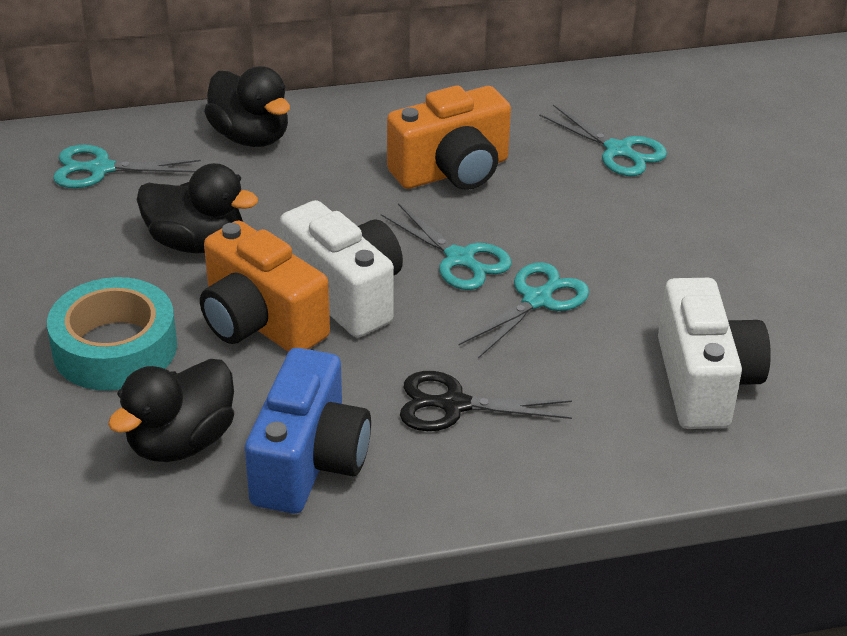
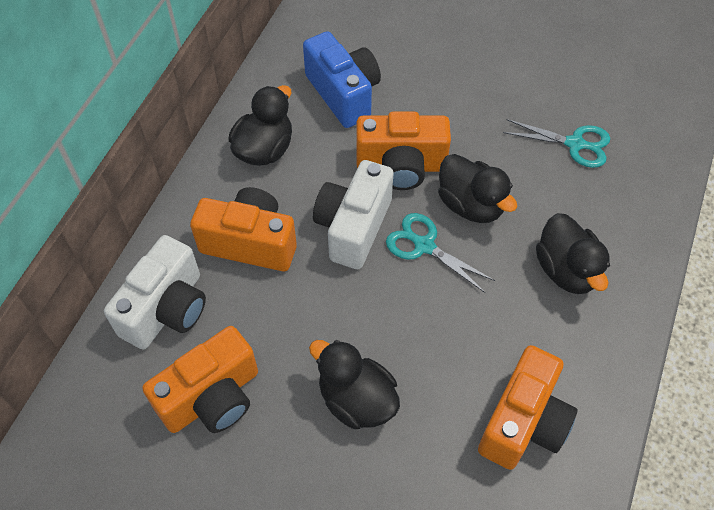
black duck: 3 -> 4
black scissors: 1 -> 0
orange camera: 2 -> 4
turquoise scissors: 4 -> 2
turquoise tape: 1 -> 0

